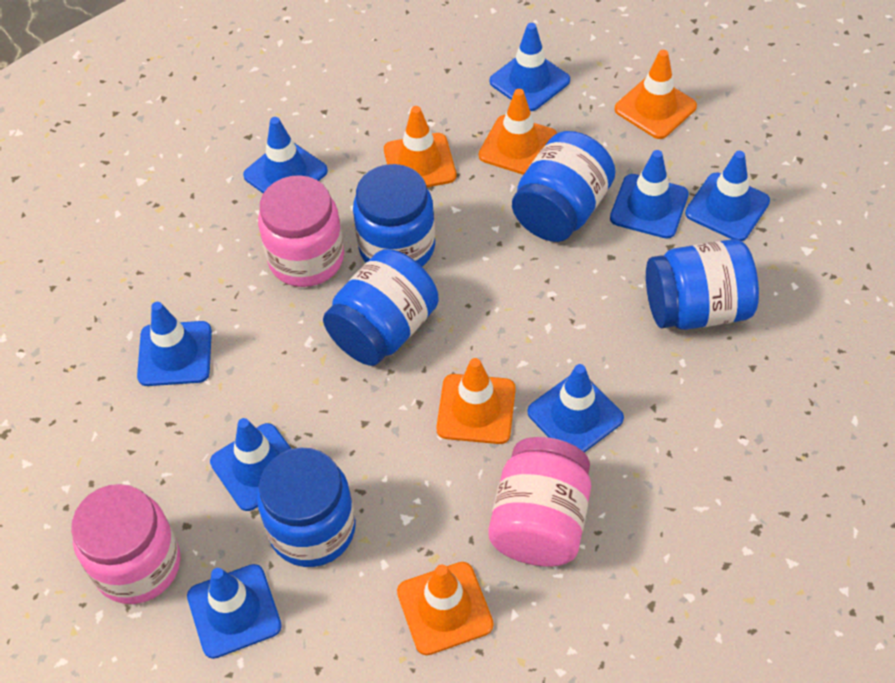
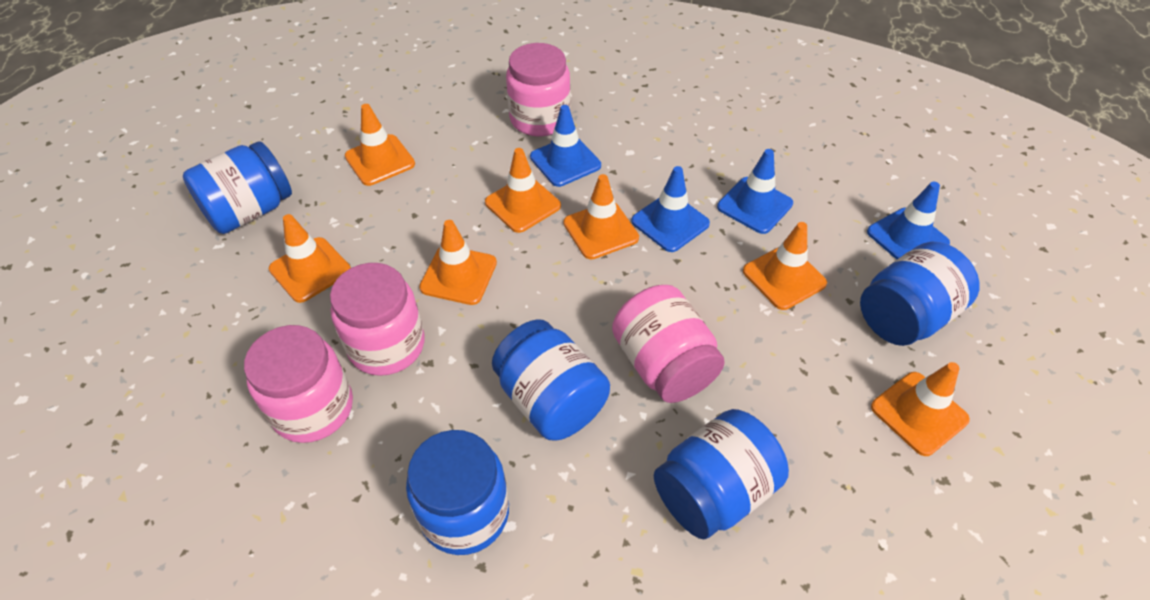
blue traffic cone: 8 -> 4
orange traffic cone: 5 -> 7
pink jar: 3 -> 4

